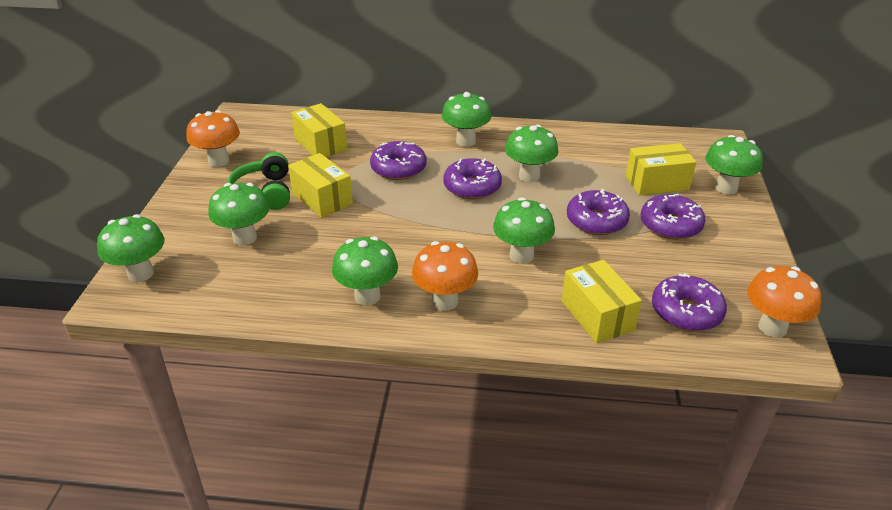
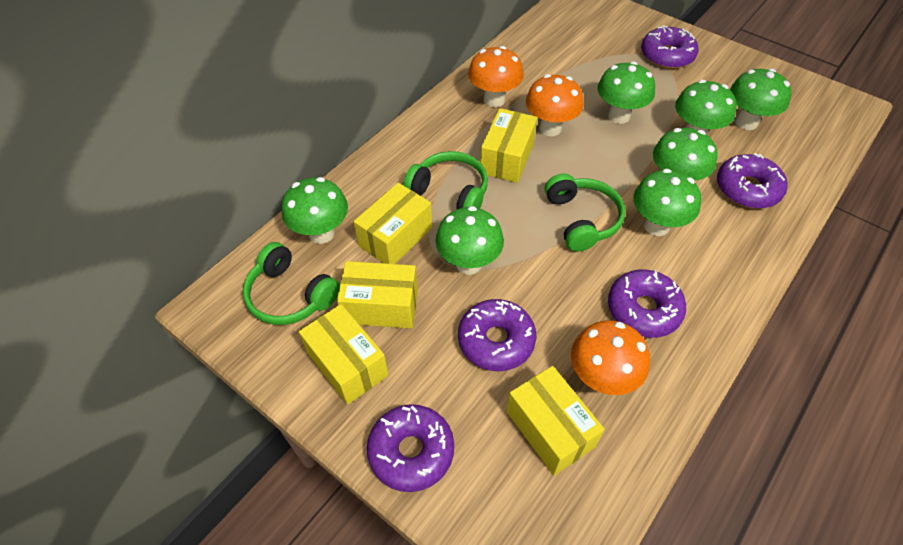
green headphones: 1 -> 3
yellow box: 4 -> 5

